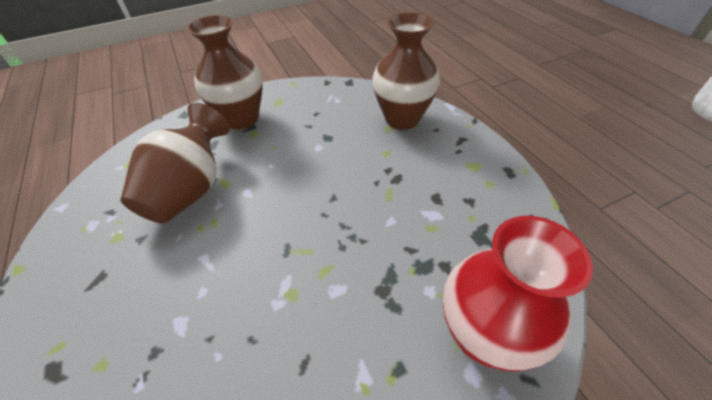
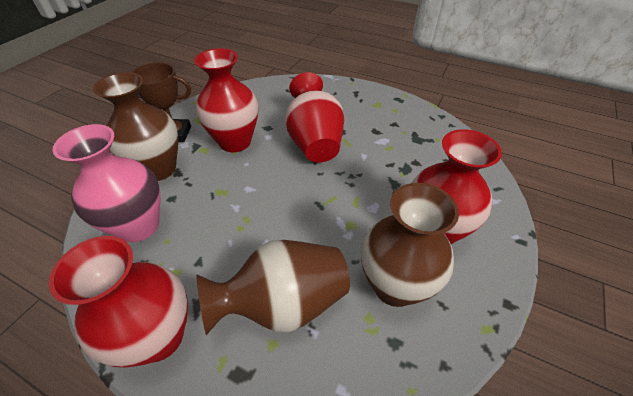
brown trophy: 0 -> 1
pink vase: 0 -> 1
red vase: 1 -> 4

